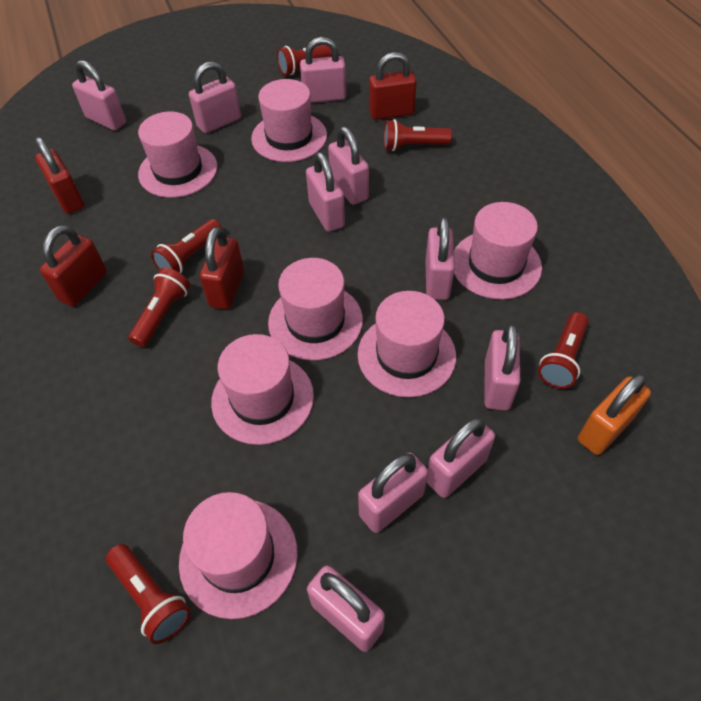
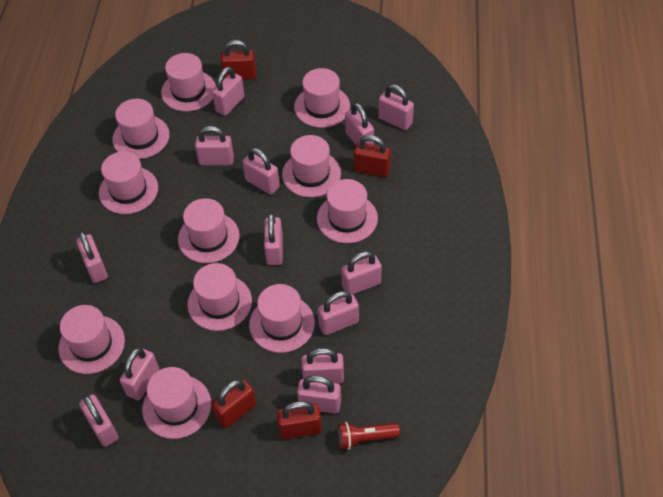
orange padlock: 1 -> 0
pink hat: 7 -> 11
pink padlock: 10 -> 13
red flashlight: 6 -> 1

